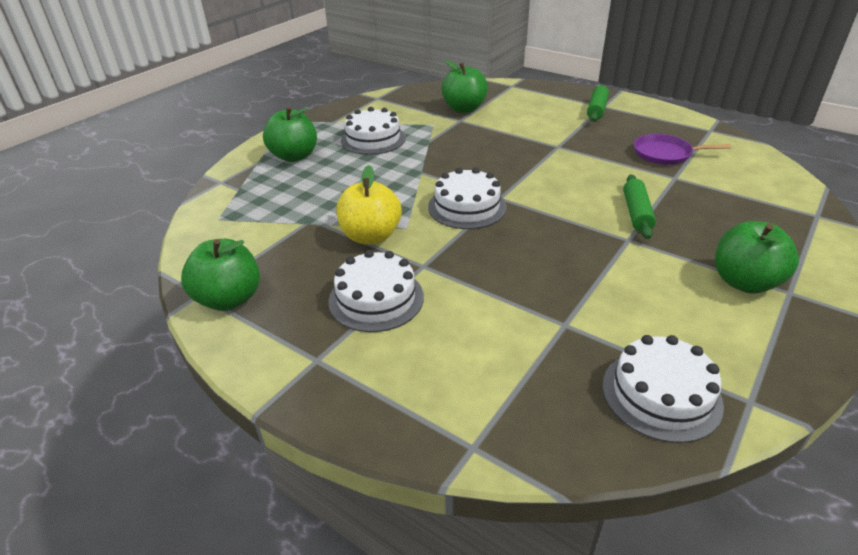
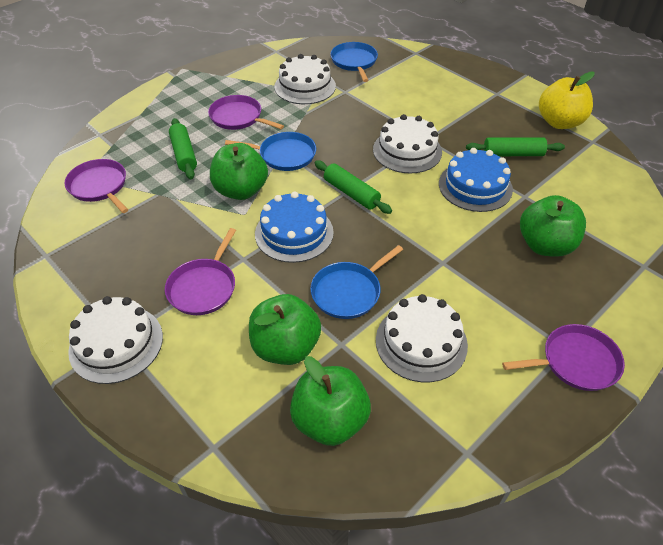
blue cake: 0 -> 2
blue pan: 0 -> 3
green rolling pin: 2 -> 3
purple pan: 1 -> 4

